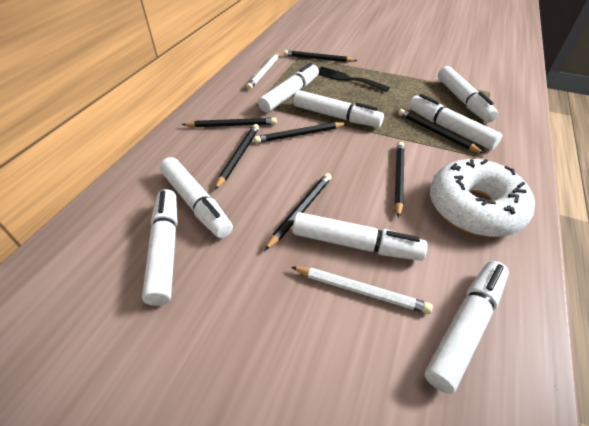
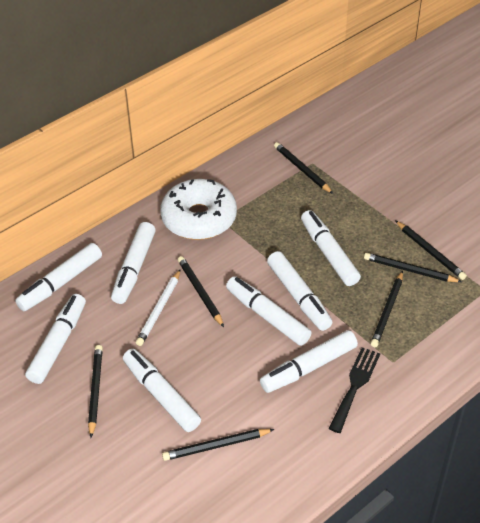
white pencil: 2 -> 1

